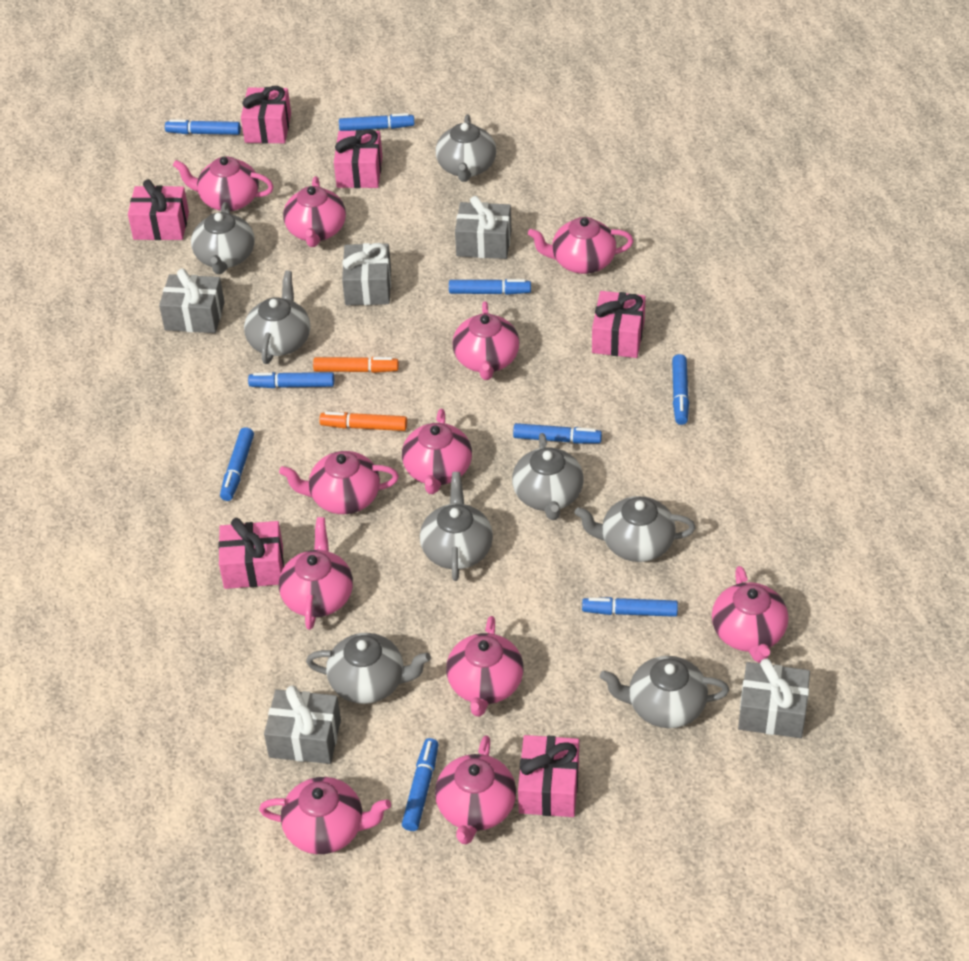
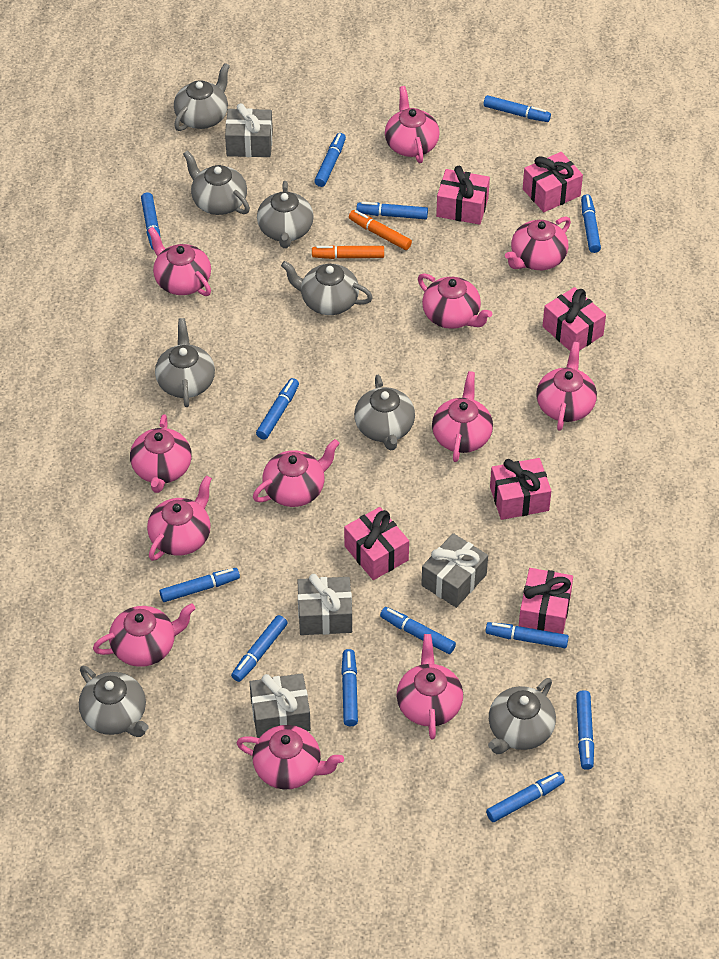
blue marker: 9 -> 13
grey gift: 5 -> 4
pink teapot: 11 -> 12

